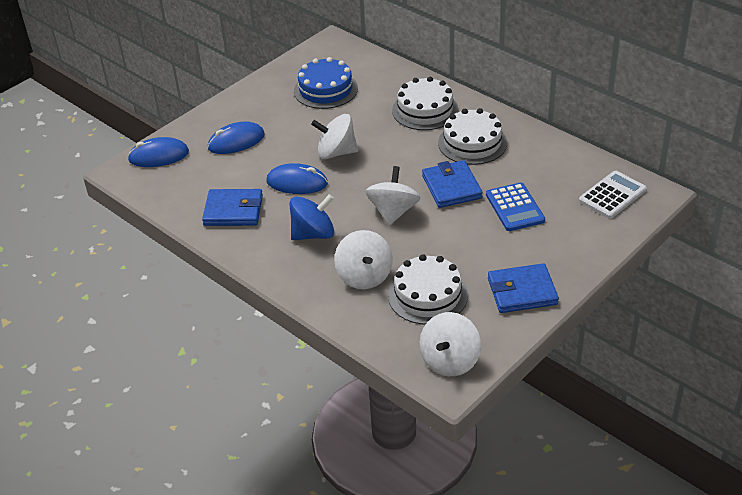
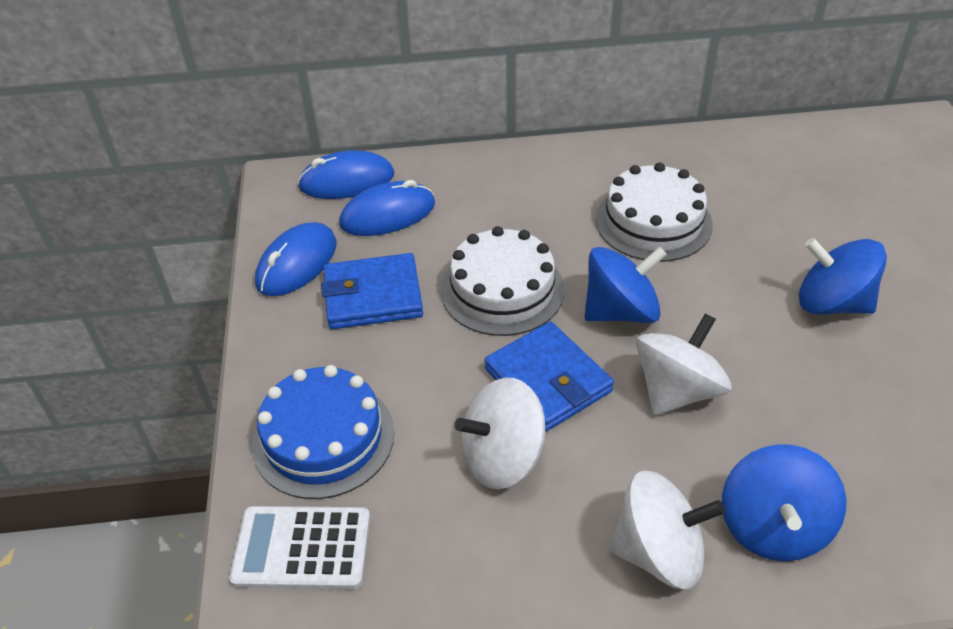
blue calculator: 1 -> 0
blue spinning top: 1 -> 3
blue wallet: 3 -> 2
white cake: 3 -> 2
white spinning top: 4 -> 3

